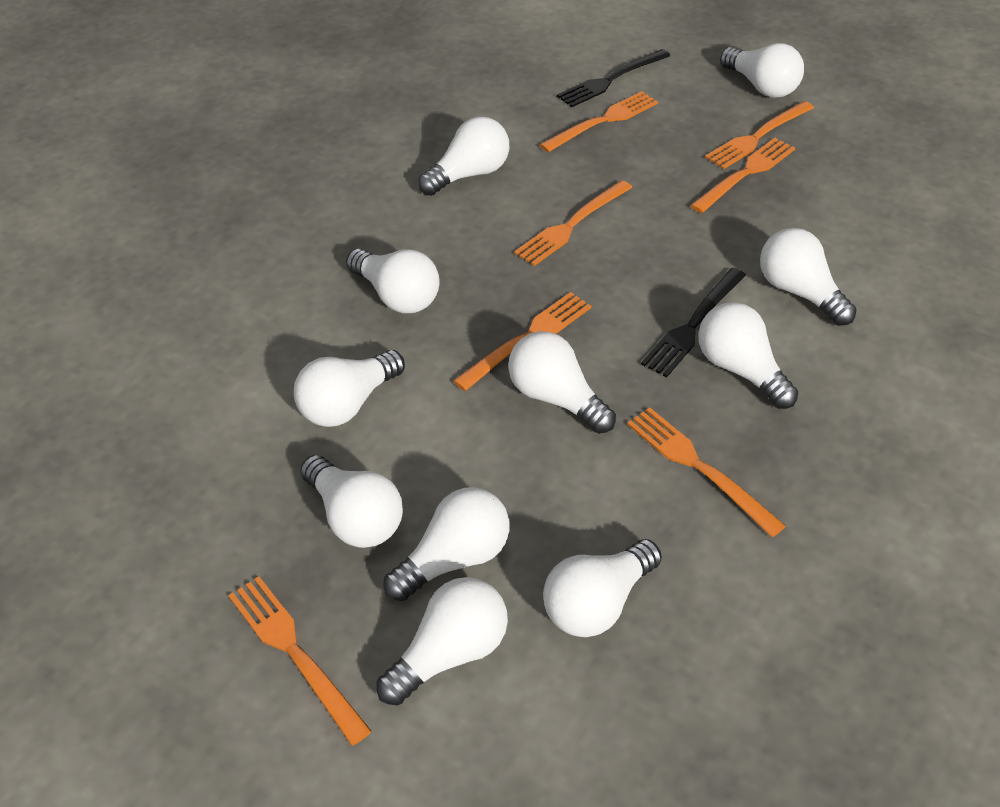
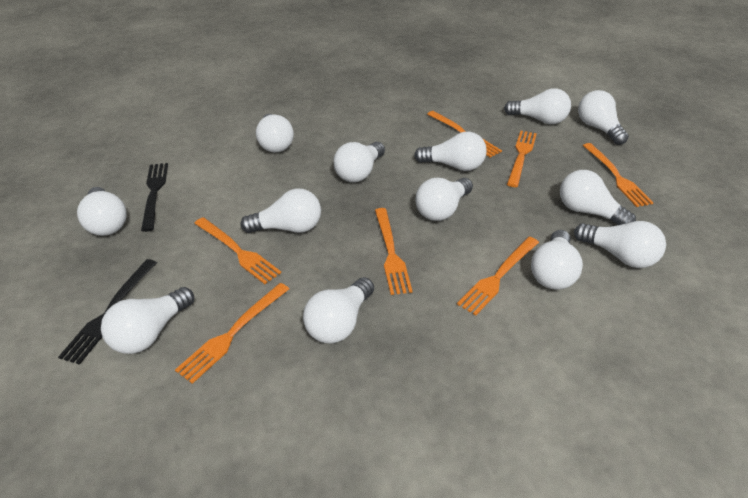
white light bulb: 11 -> 13

